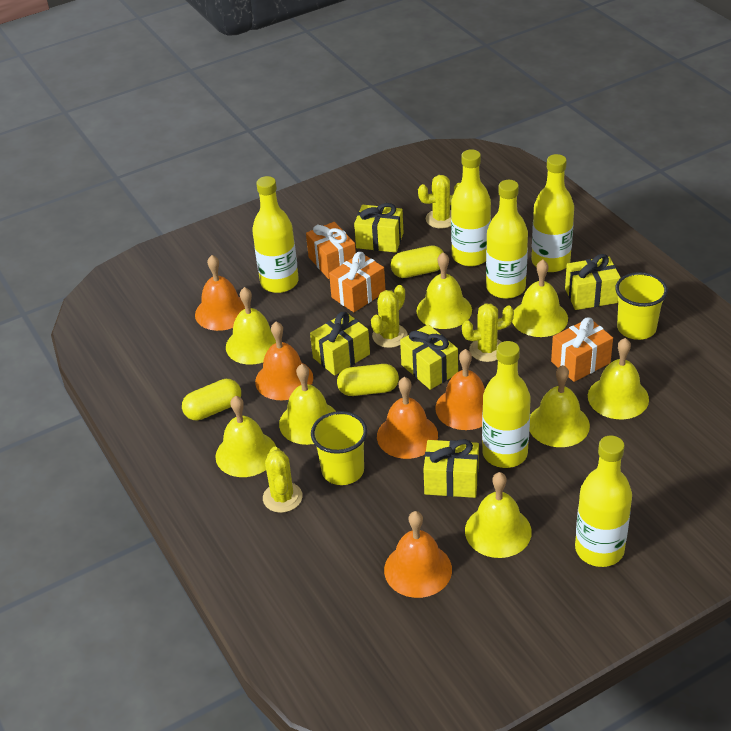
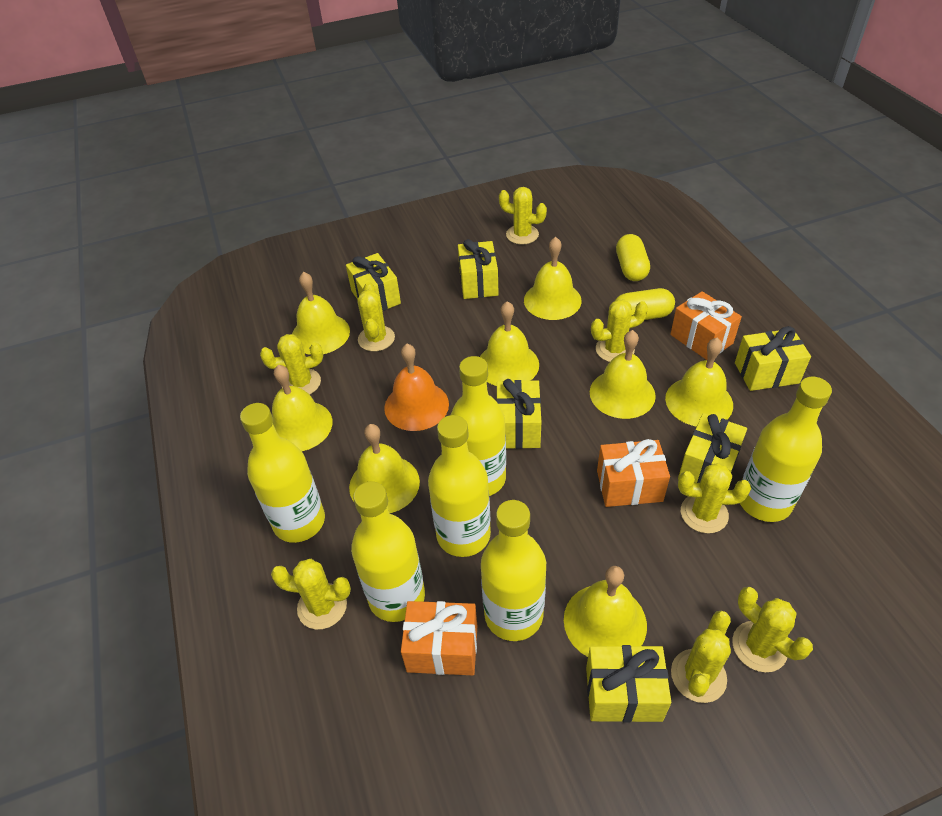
orange bell: 5 -> 1
yellow cactus: 4 -> 8
yellow capsule: 3 -> 2
yellow cup: 2 -> 0
yellow gift: 5 -> 6

